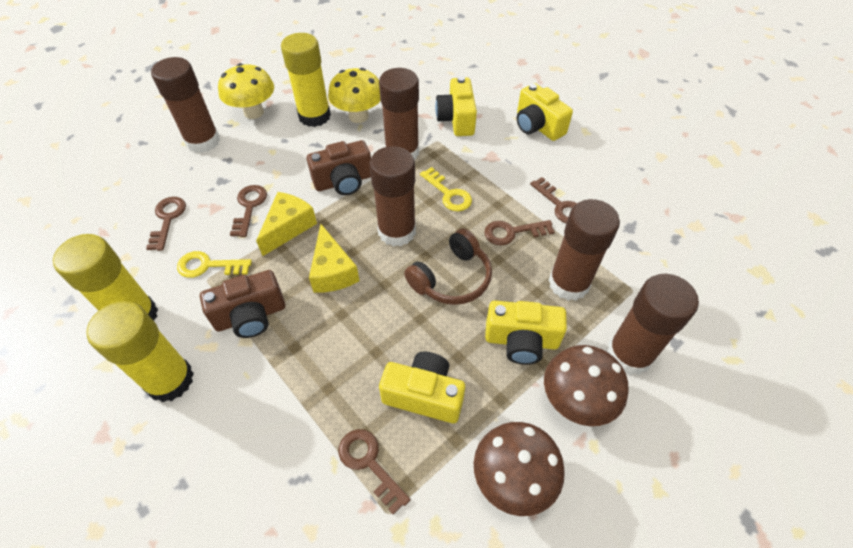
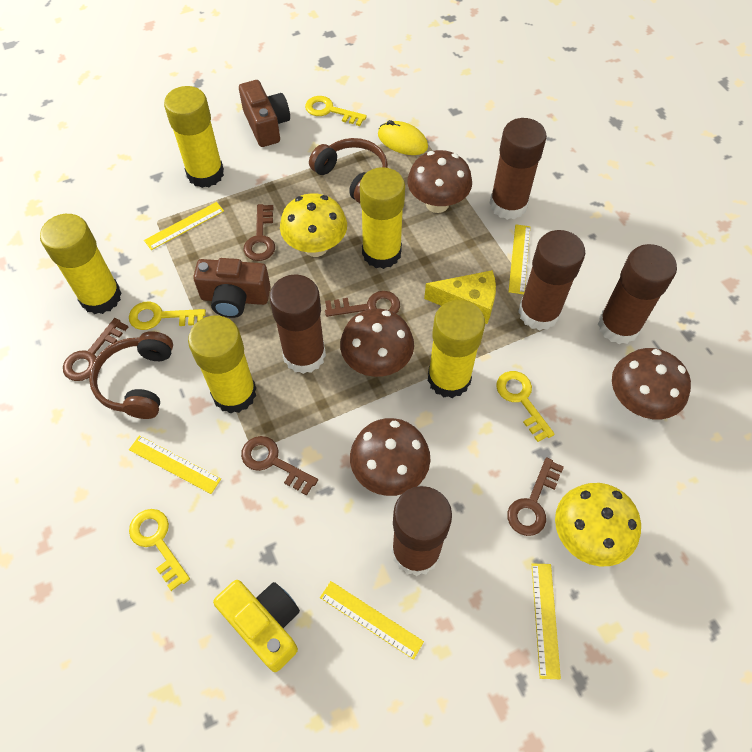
brown headphones: 1 -> 2
brown mushroom: 2 -> 4
yellow camera: 4 -> 1
yellow cheese: 2 -> 1
yellow glue stick: 3 -> 5
yellow key: 2 -> 4
yellow mouse: 0 -> 1
yellow ruler: 0 -> 5

